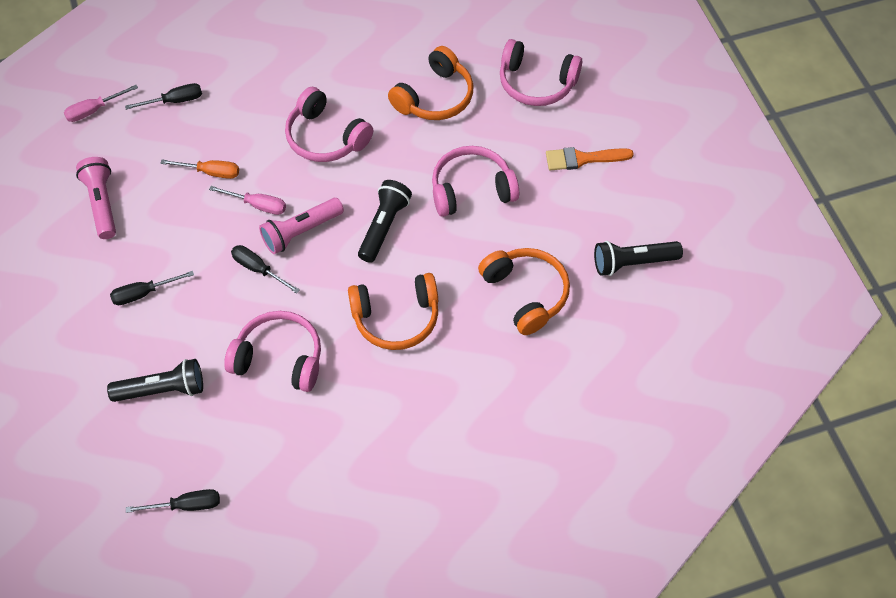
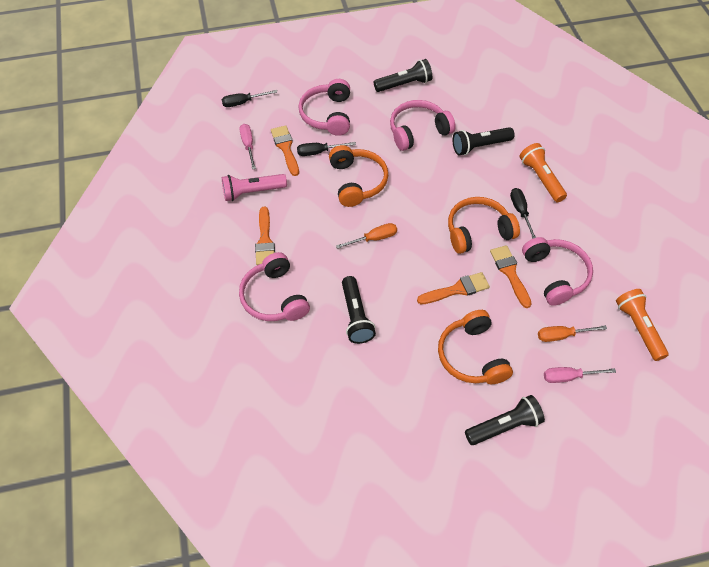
black flashlight: 3 -> 4
black screwdriver: 4 -> 3
orange brush: 1 -> 4
orange flashlight: 0 -> 2
orange screwdriver: 1 -> 2
pink flashlight: 2 -> 1

